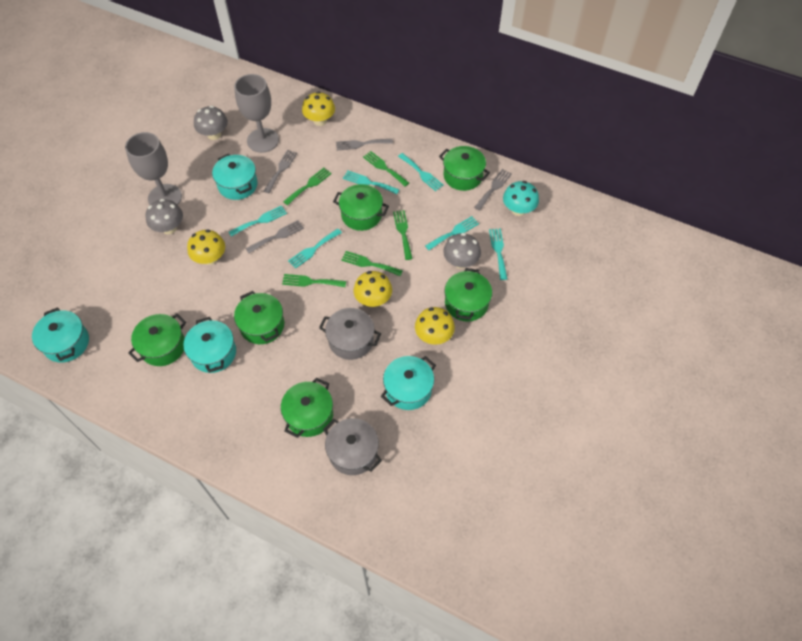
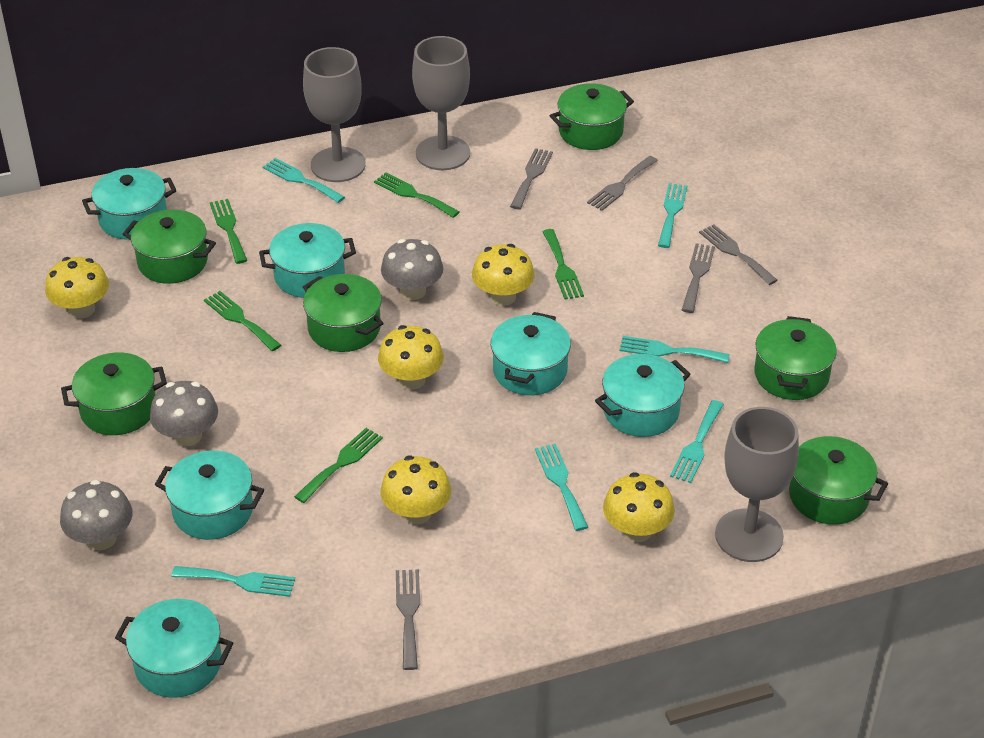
grey fork: 4 -> 5
grey goblet: 2 -> 3
grey pot: 2 -> 0
turquoise mushroom: 1 -> 0
turquoise pot: 4 -> 6
yellow mushroom: 4 -> 5

